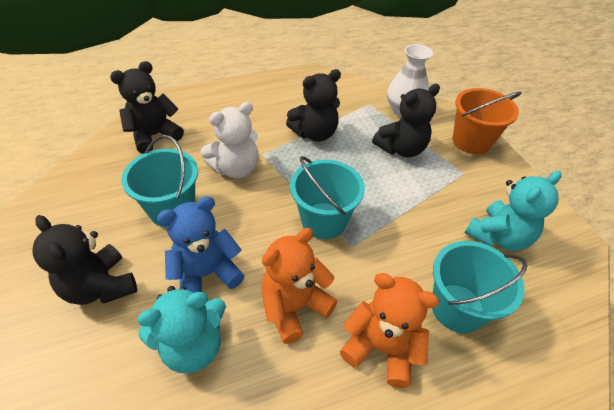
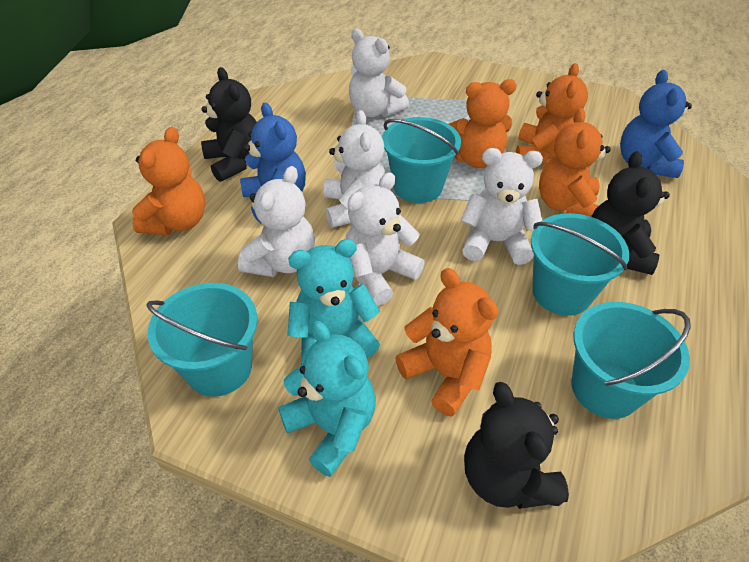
black teddy bear: 4 -> 3
blue teddy bear: 1 -> 2
orange bucket: 1 -> 0
orange teddy bear: 2 -> 5
turquoise bucket: 3 -> 4
white teddy bear: 1 -> 5
white vase: 1 -> 0

